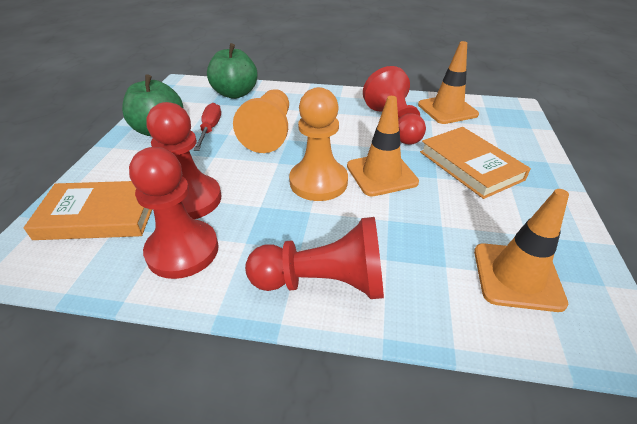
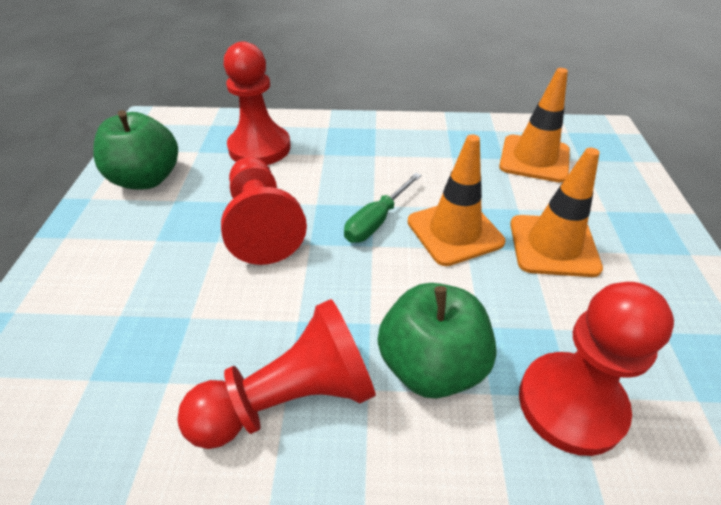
green screwdriver: 0 -> 1
orange book: 2 -> 0
orange pawn: 2 -> 0
red screwdriver: 1 -> 0

